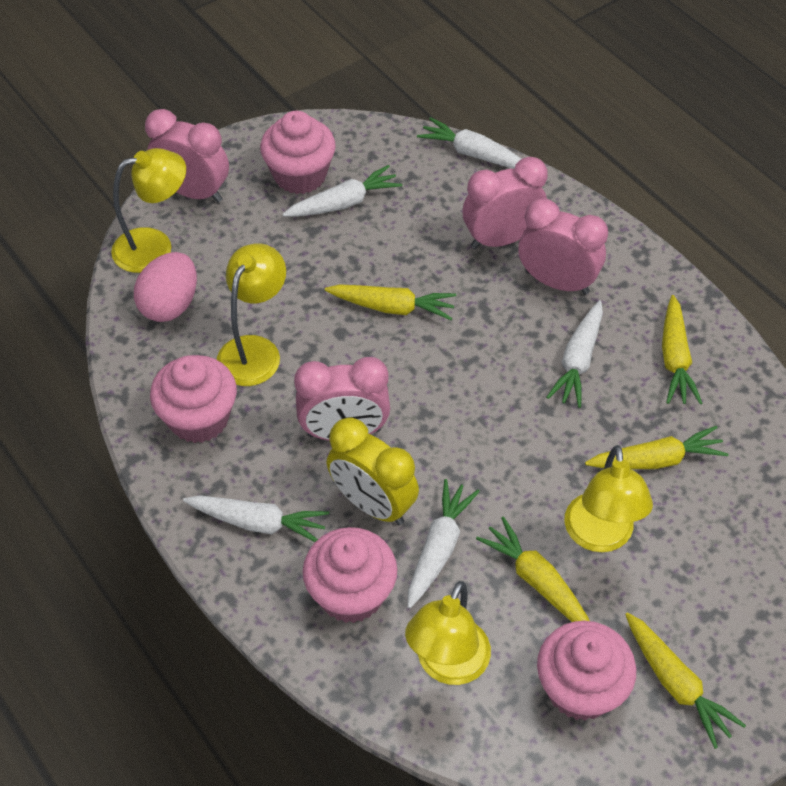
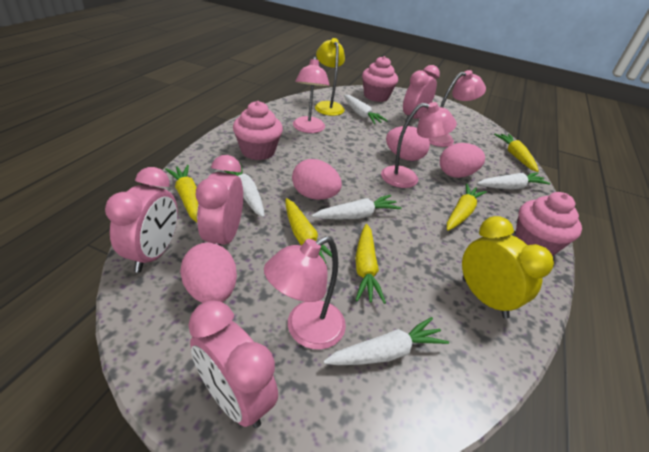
pink cupcake: 4 -> 3
pink egg: 1 -> 4
pink lamp: 0 -> 4
yellow lamp: 4 -> 1

